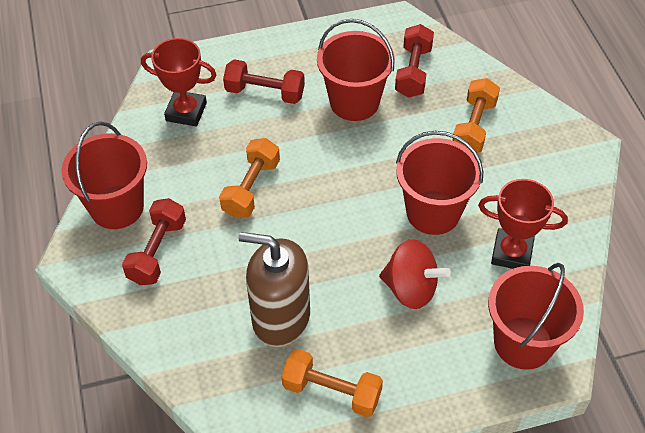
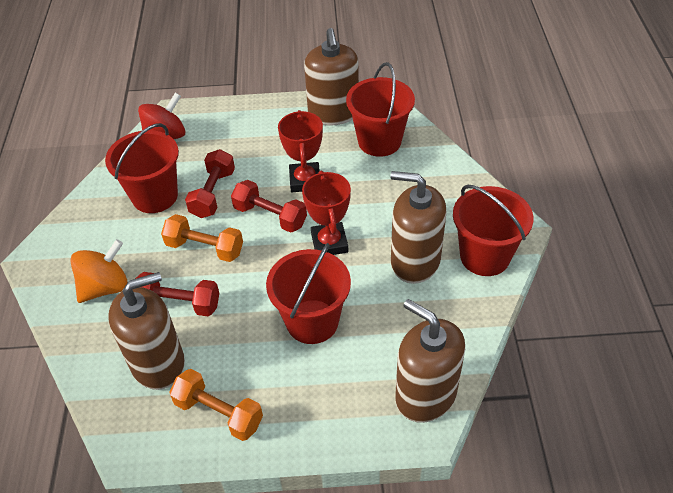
brown soap dispenser: 1 -> 4
orange dumbbell: 3 -> 2
orange spinning top: 0 -> 1

